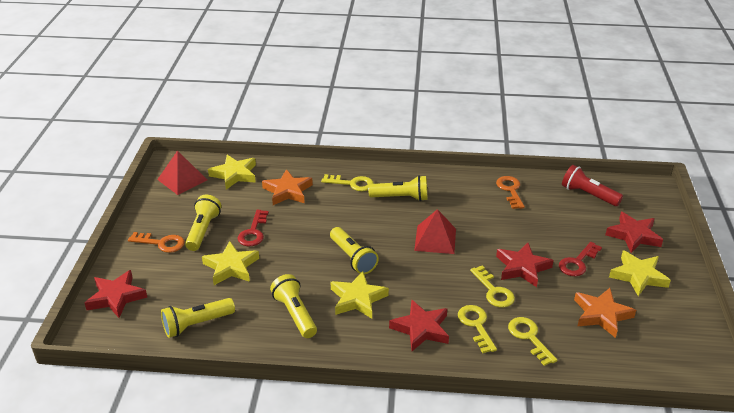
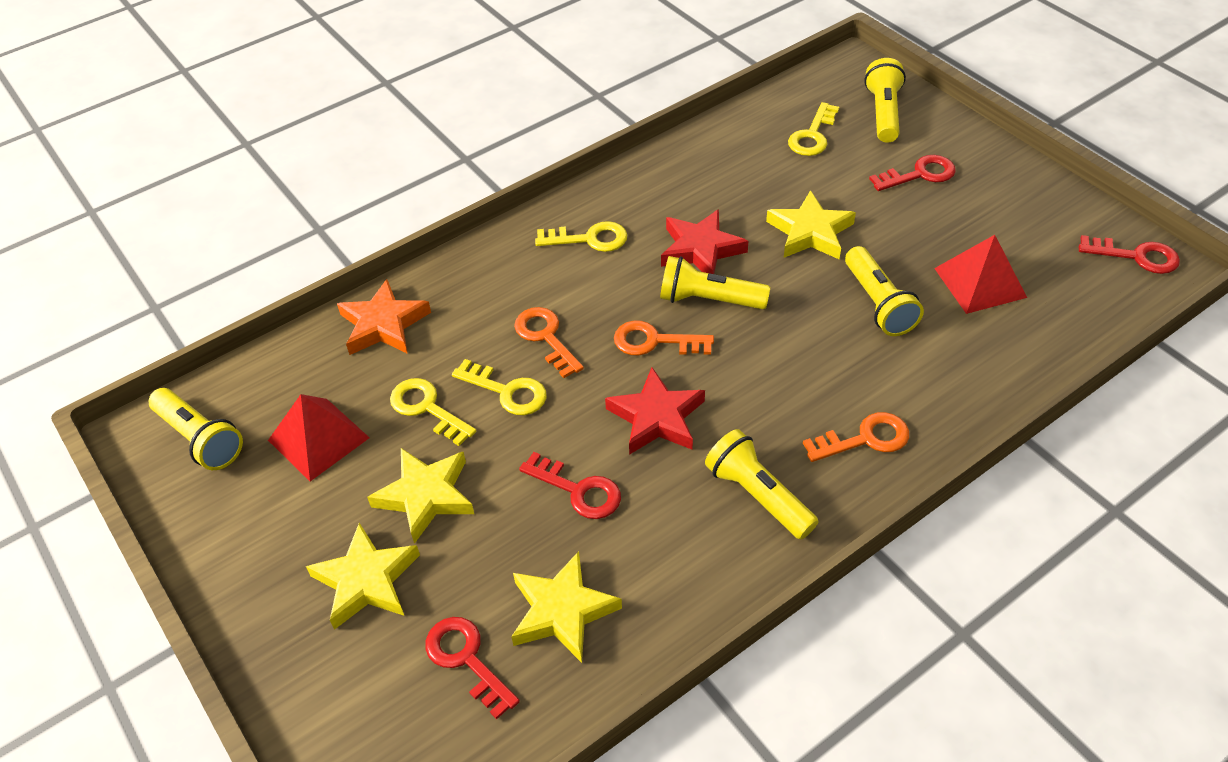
orange key: 2 -> 3
orange star: 2 -> 1
red flashlight: 1 -> 0
red key: 2 -> 4
red star: 4 -> 2

